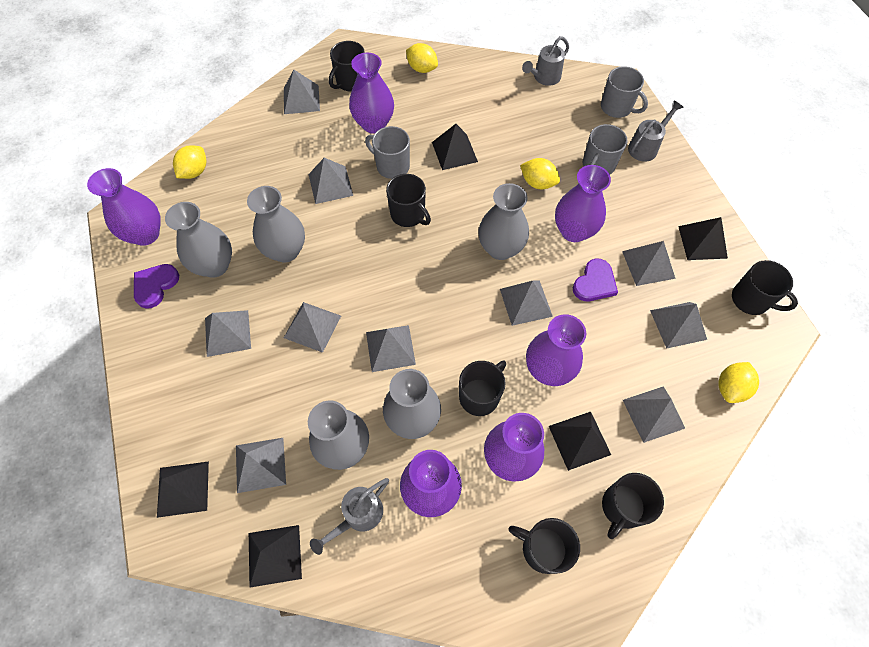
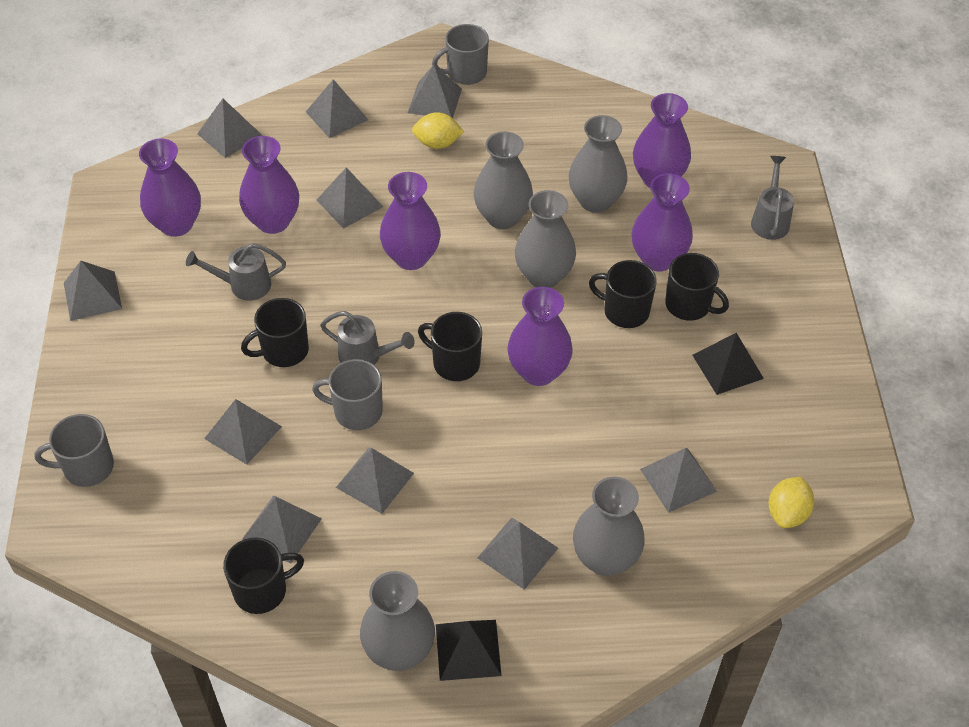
black mug: 6 -> 5
black pyramid: 5 -> 2
purple heart: 2 -> 0
yellow lemon: 4 -> 2

